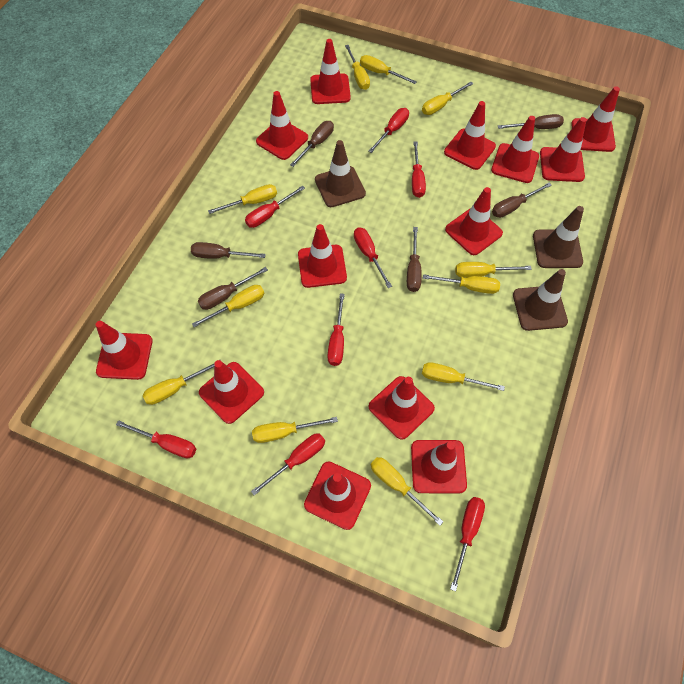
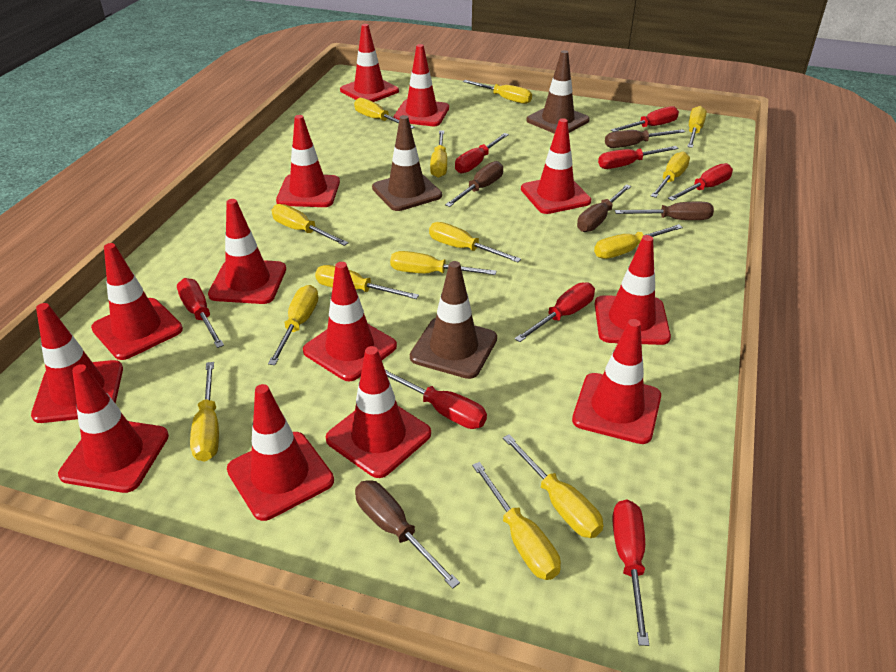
brown screwdriver: 6 -> 5
yellow screwdriver: 11 -> 14

